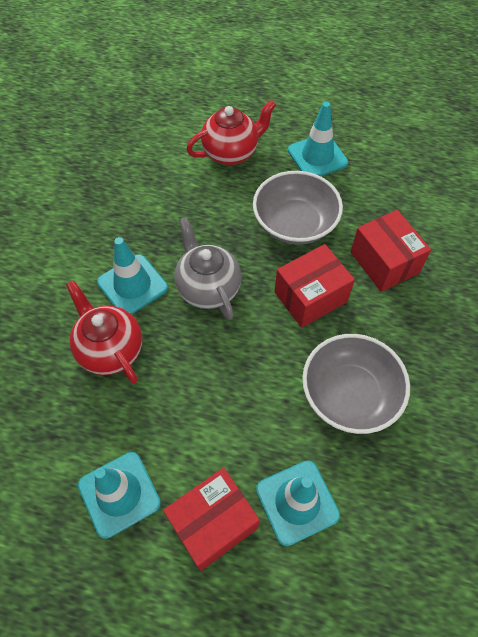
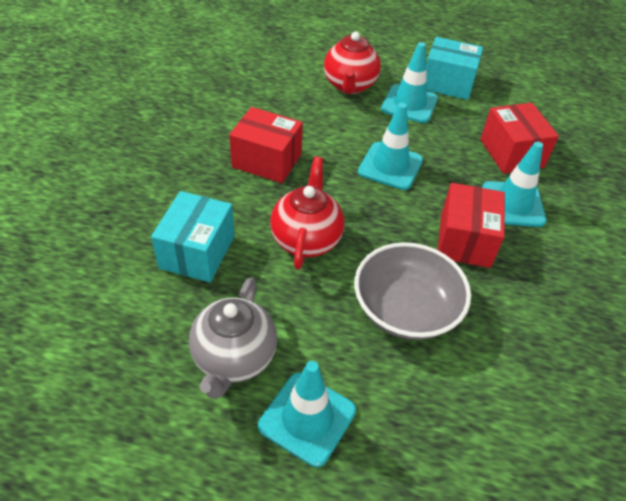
grey bowl: 2 -> 1
turquoise box: 0 -> 2

